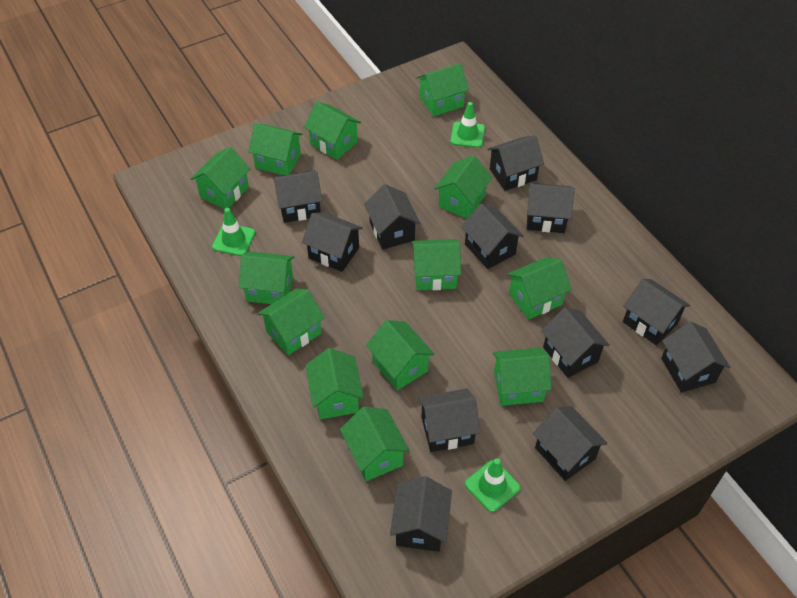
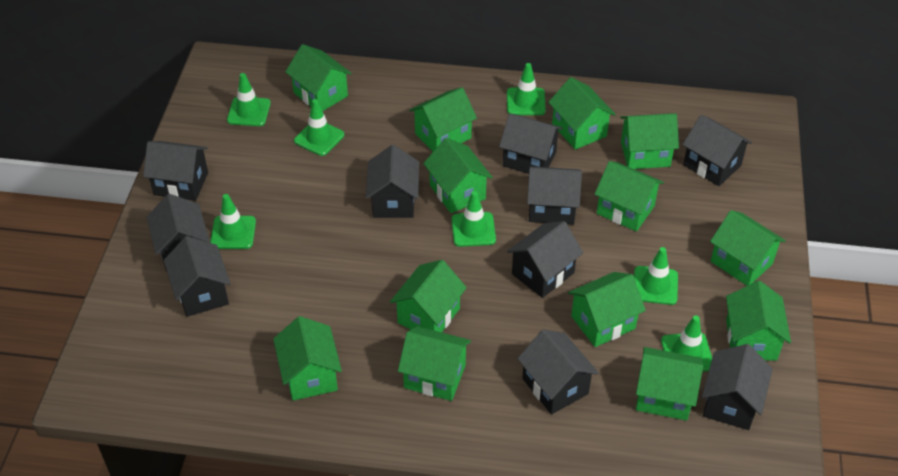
black house: 12 -> 10
green traffic cone: 3 -> 7

